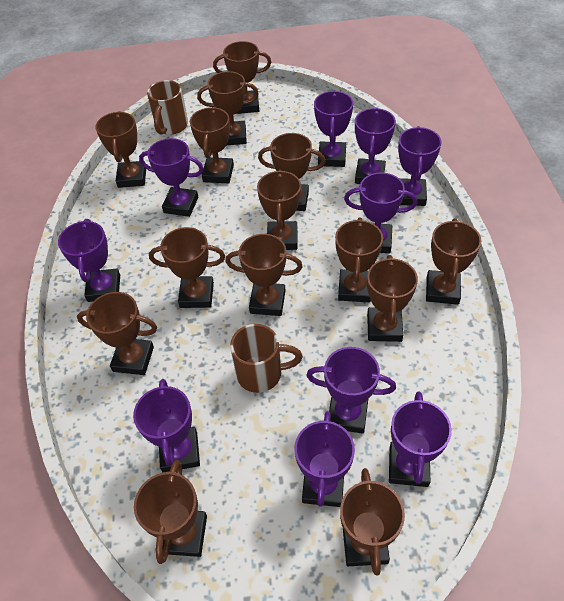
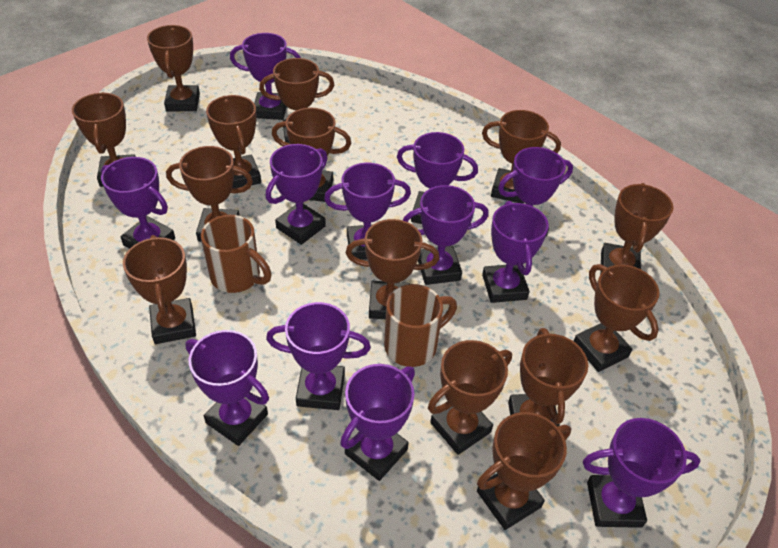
purple trophy: 10 -> 12

